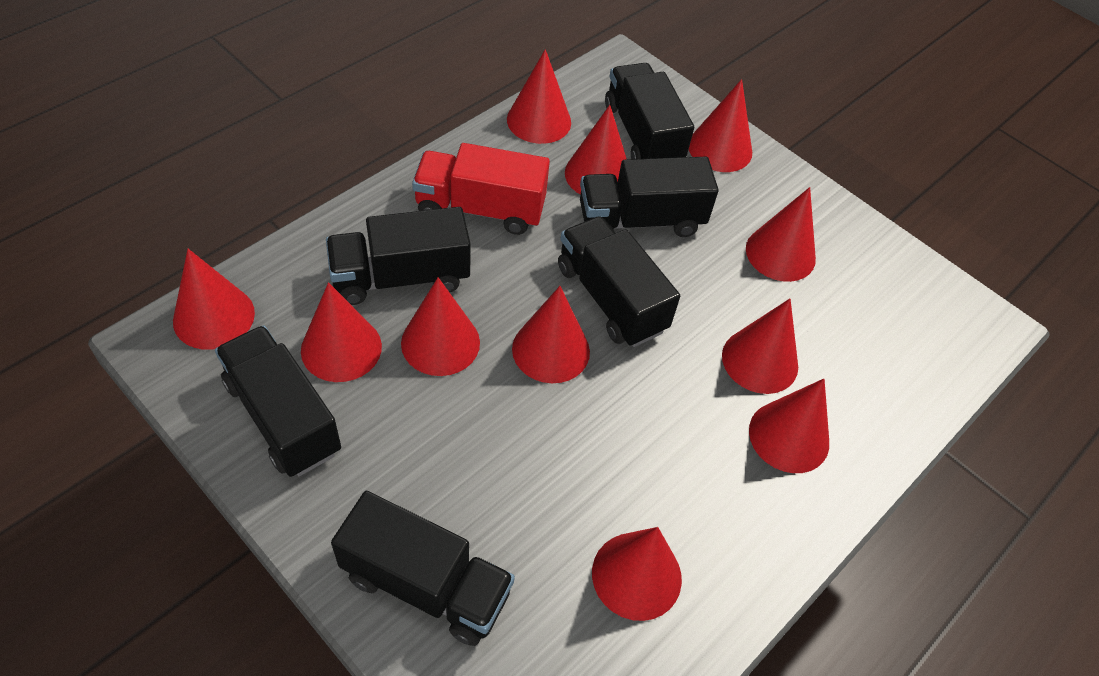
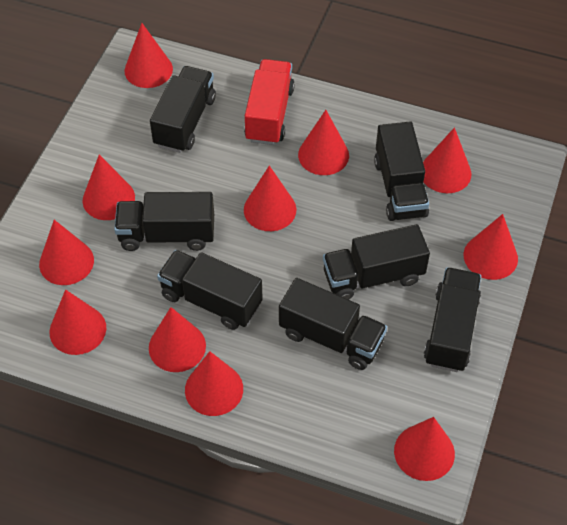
black truck: 6 -> 7

